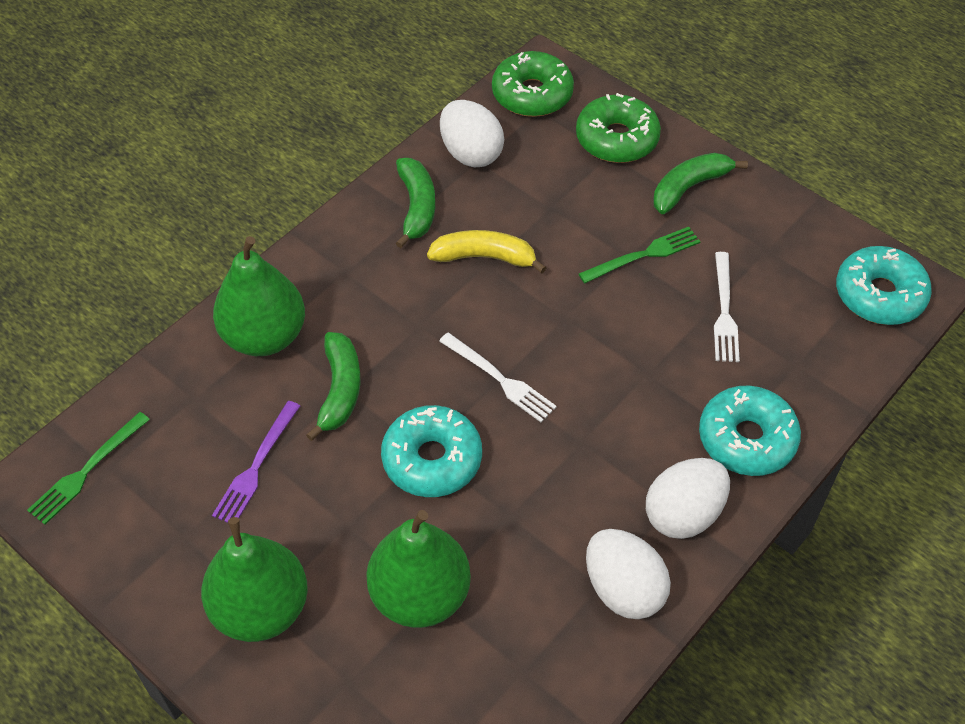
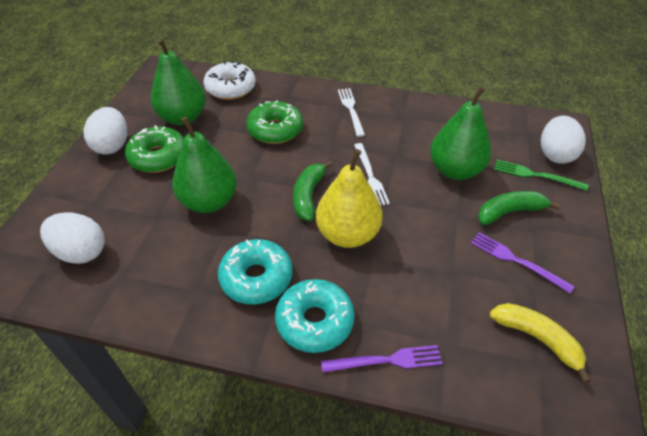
green banana: 3 -> 2
green fork: 2 -> 1
purple fork: 1 -> 2
turquoise donut: 3 -> 2
white donut: 0 -> 1
yellow pear: 0 -> 1

